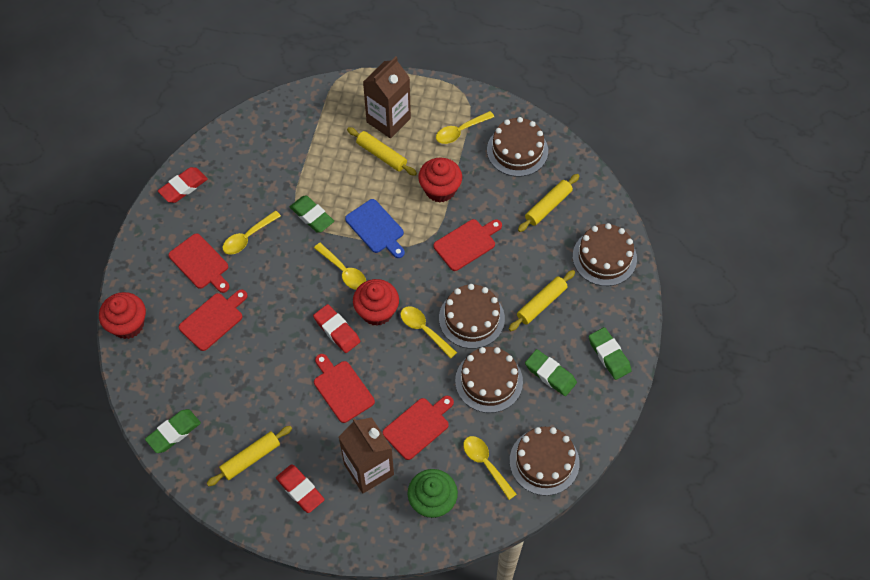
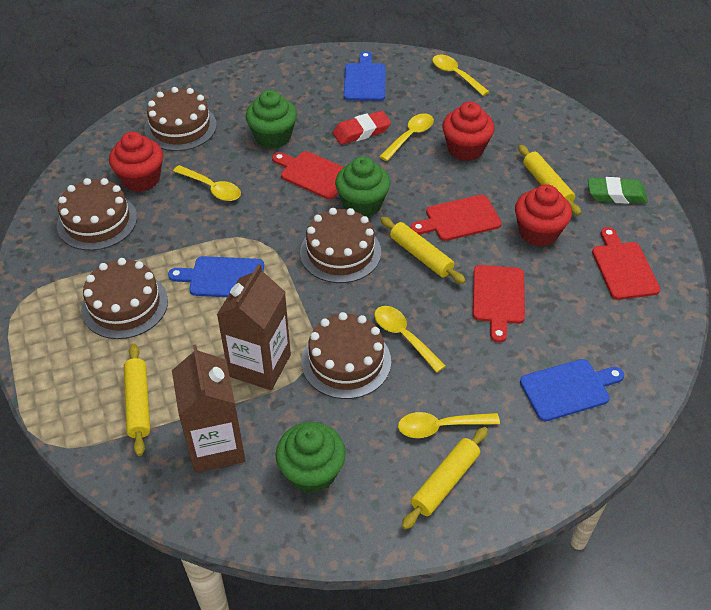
blue cutting board: 1 -> 3
green cupcake: 1 -> 3
green eraser: 4 -> 1
red cutting board: 5 -> 4
red eraser: 3 -> 1

